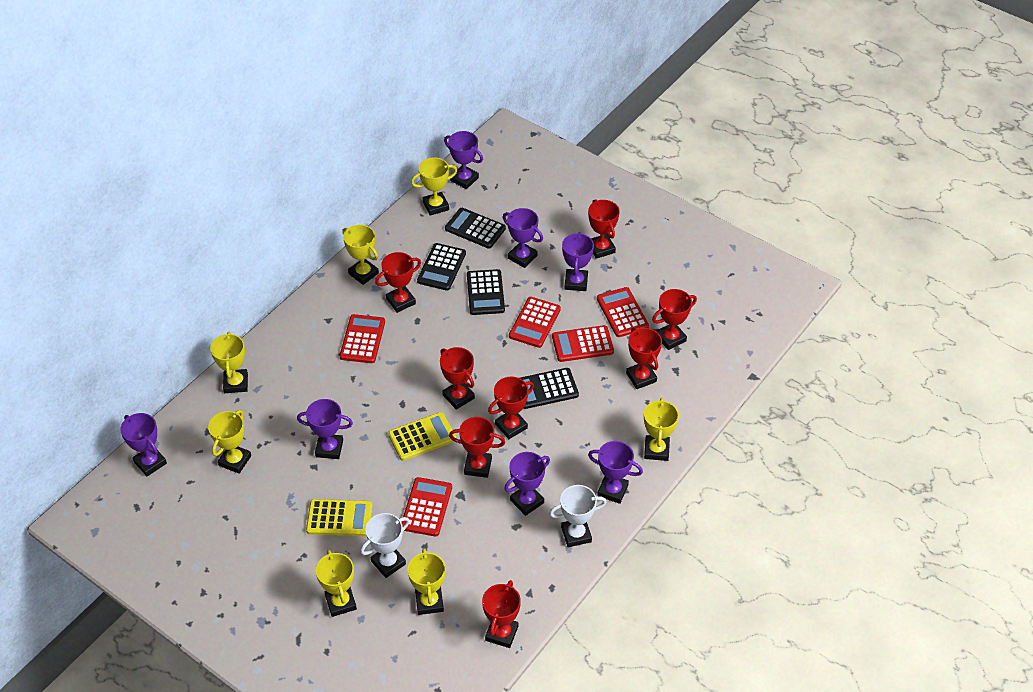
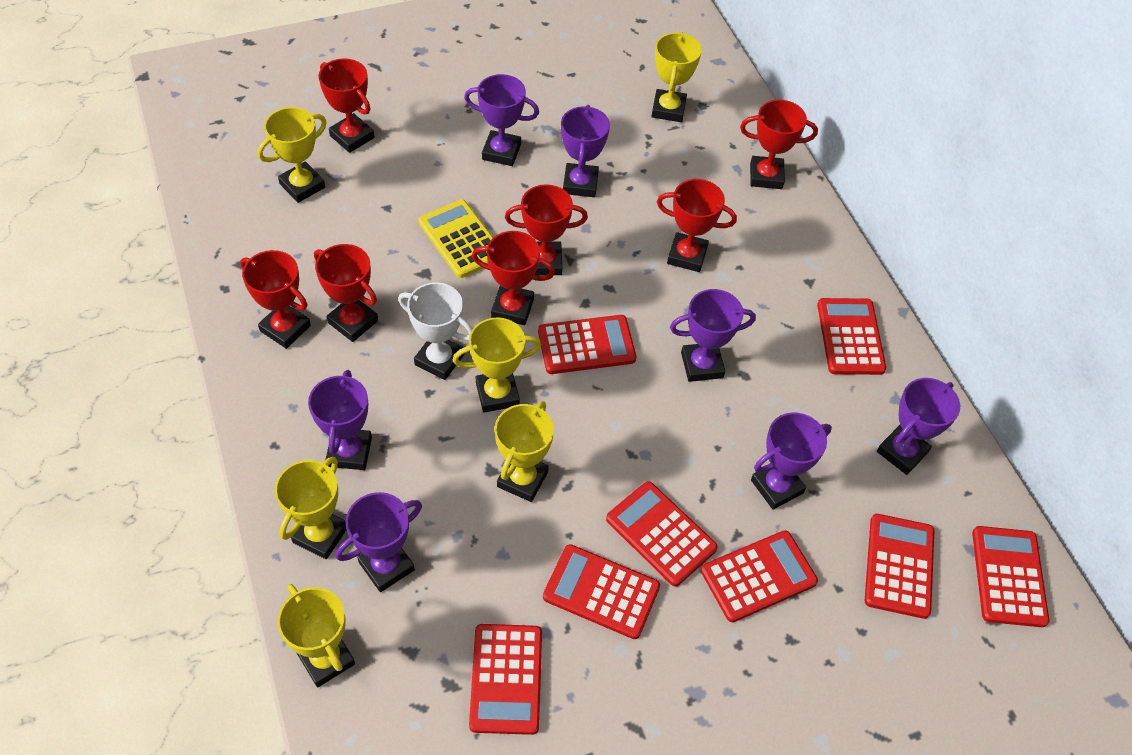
black calculator: 4 -> 0
red calculator: 5 -> 8
red trophy: 8 -> 7
white trophy: 2 -> 1
yellow calculator: 2 -> 1
yellow trophy: 7 -> 6

